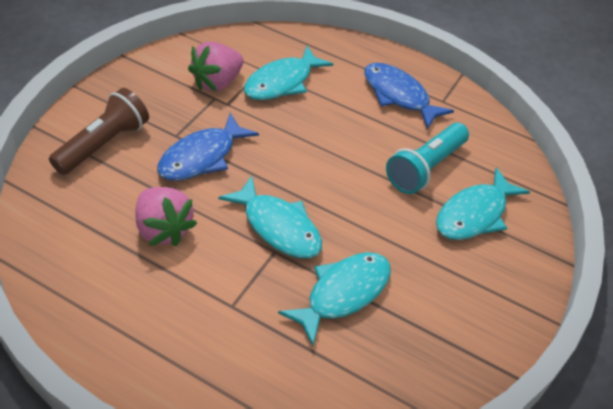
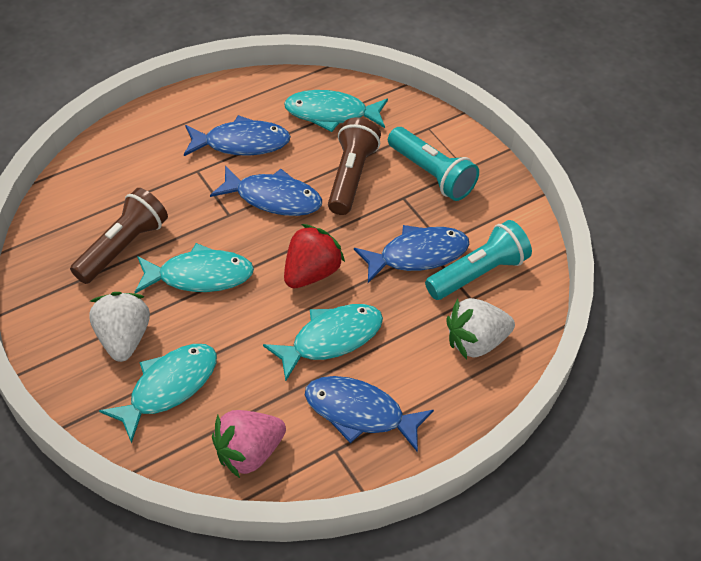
blue fish: 2 -> 4
brown flashlight: 1 -> 2
pink strawberry: 2 -> 1
red strawberry: 0 -> 1
turquoise flashlight: 1 -> 2
white strawberry: 0 -> 2

